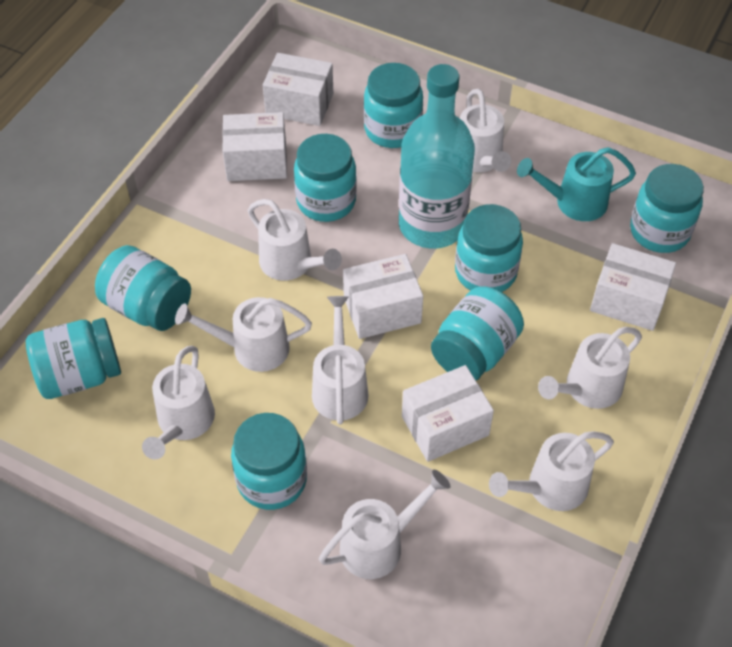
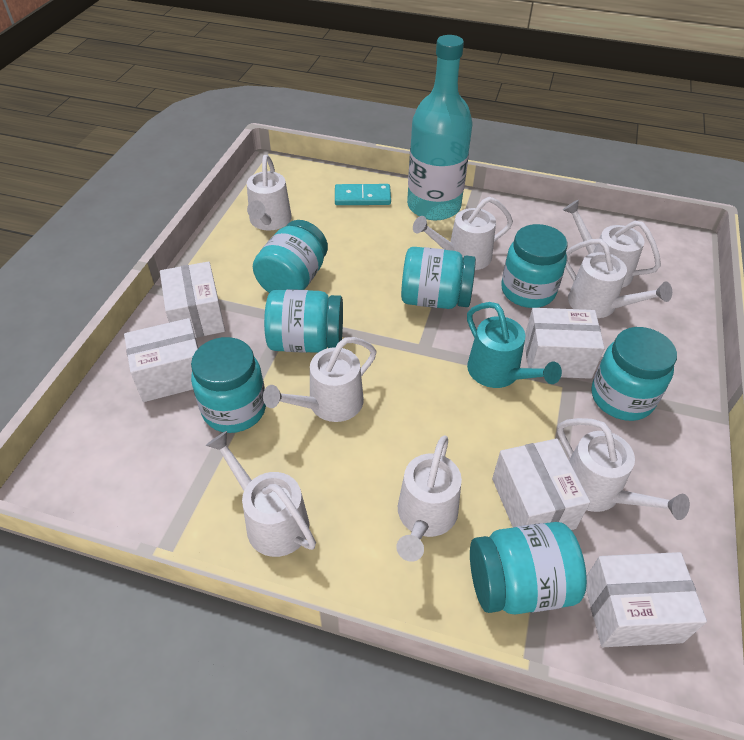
turquoise domino: 0 -> 1
turquoise jar: 8 -> 7

